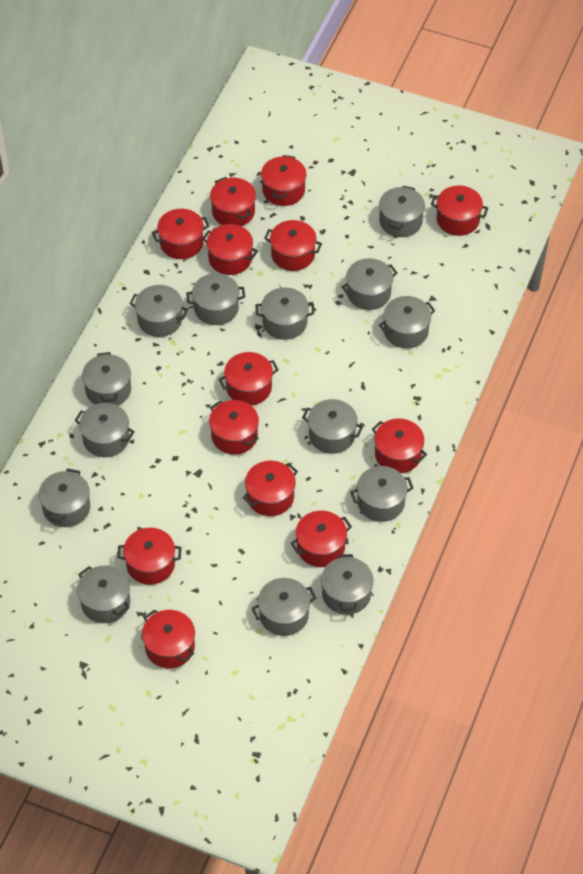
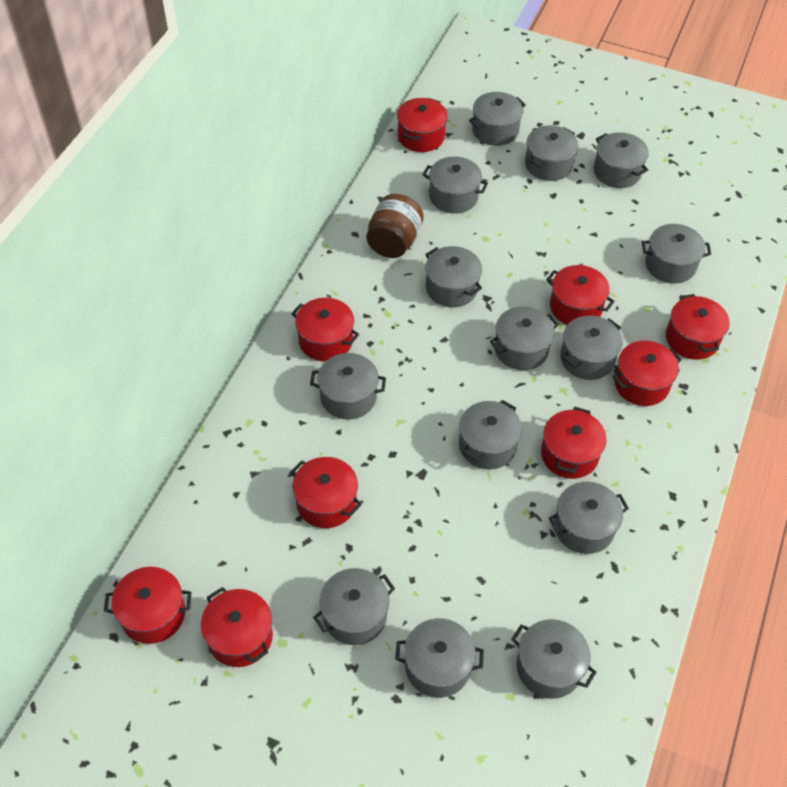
brown jar: 0 -> 1
red pot: 13 -> 9

